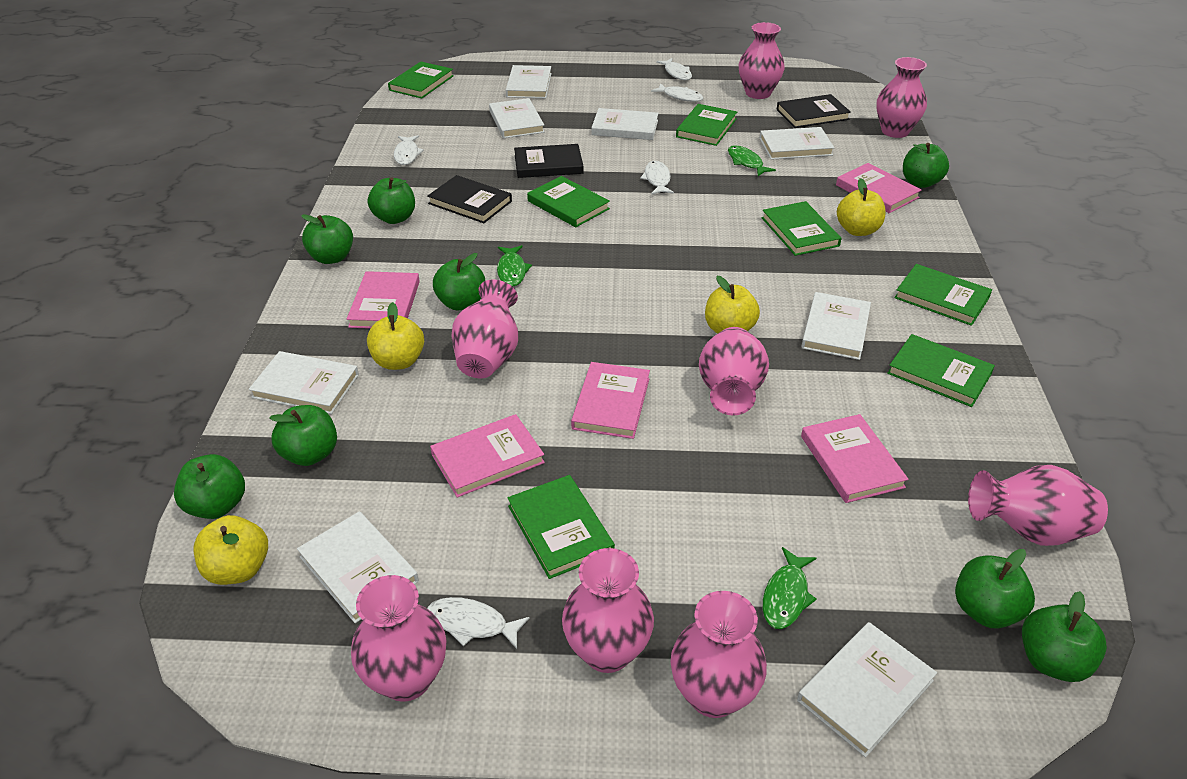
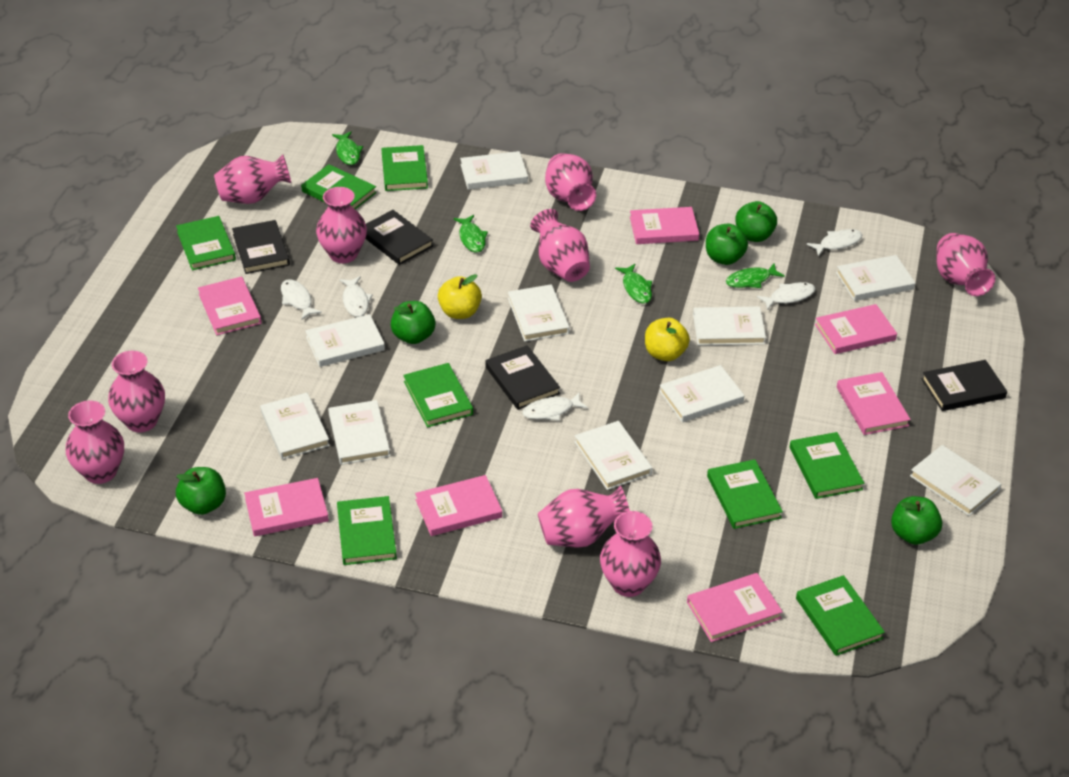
black book: 3 -> 4
green apple: 8 -> 5
green book: 7 -> 8
green fish: 3 -> 4
pink book: 5 -> 7
pink vase: 8 -> 9
white book: 8 -> 10
yellow apple: 4 -> 2

